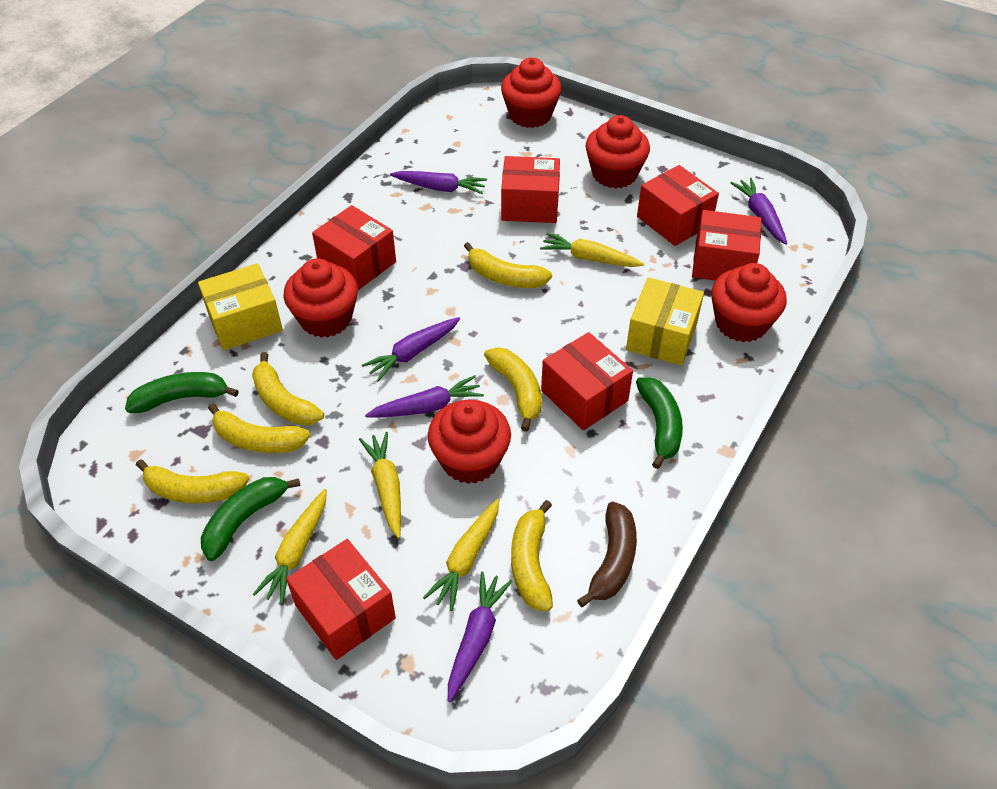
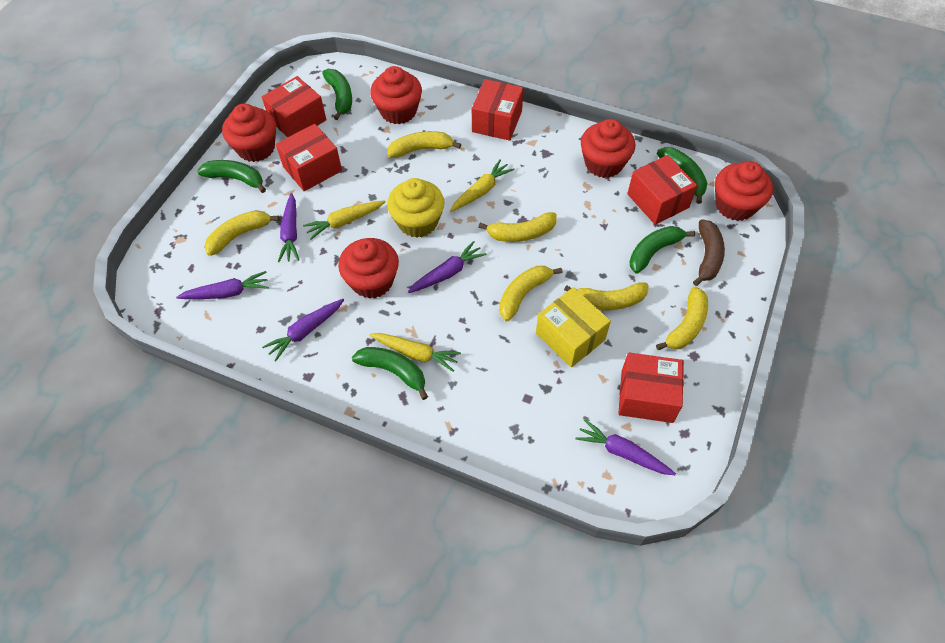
green banana: 3 -> 5
red box: 6 -> 5
yellow box: 2 -> 1
yellow carrot: 4 -> 3
yellow cupcake: 0 -> 1

